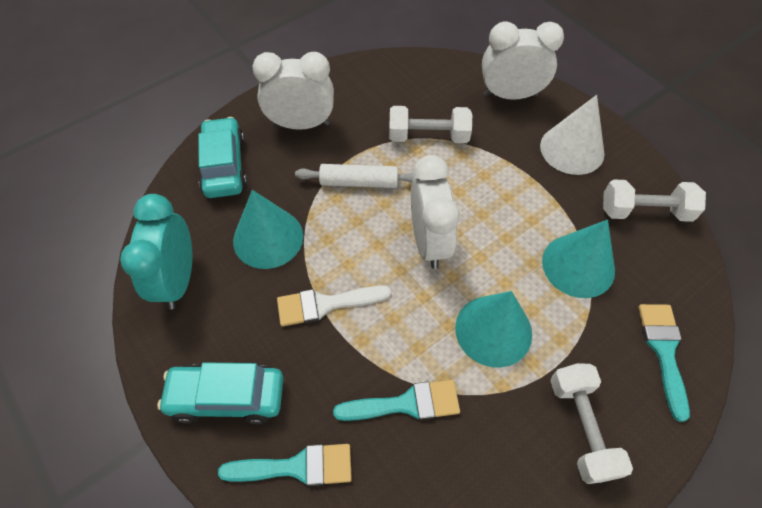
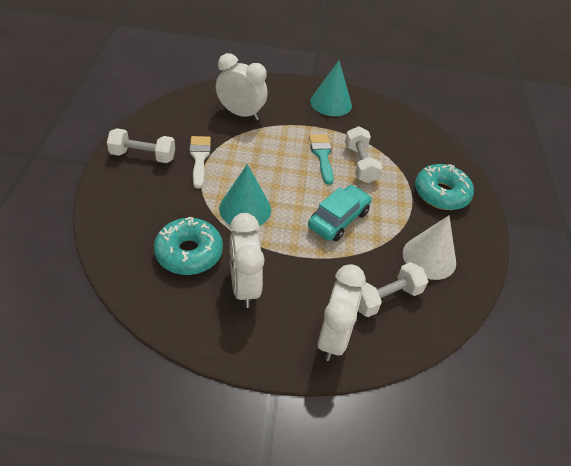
turquoise brush: 3 -> 1
turquoise car: 2 -> 1
turquoise clock: 1 -> 0
turquoise cone: 3 -> 2
turquoise donut: 0 -> 2
white rolling pin: 1 -> 0

